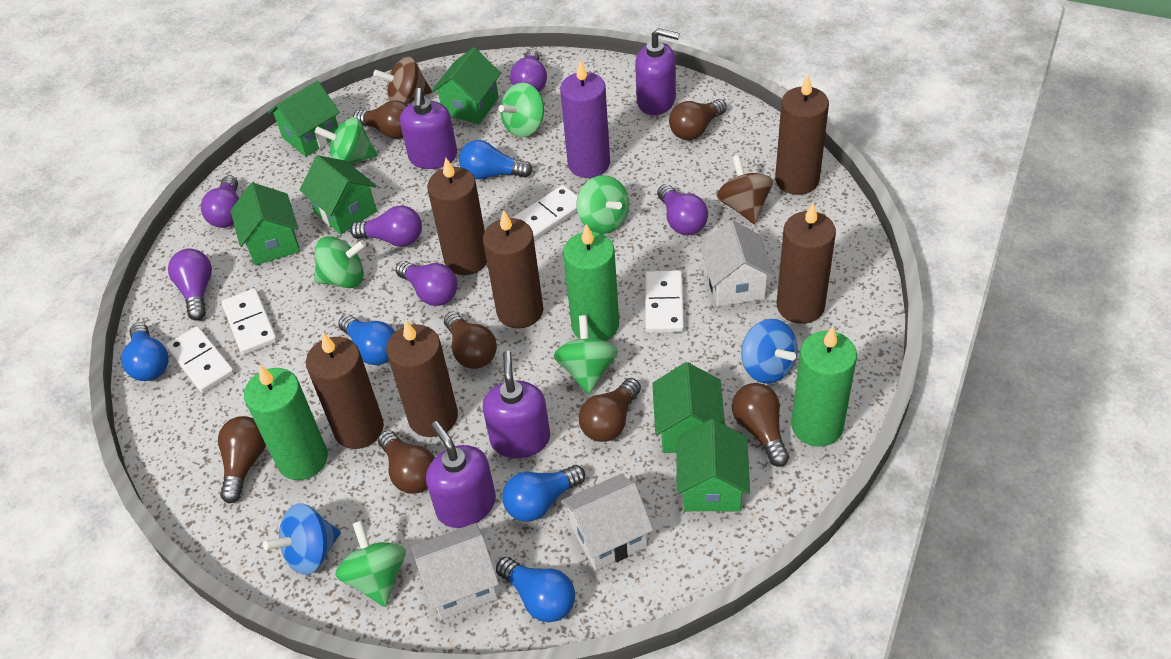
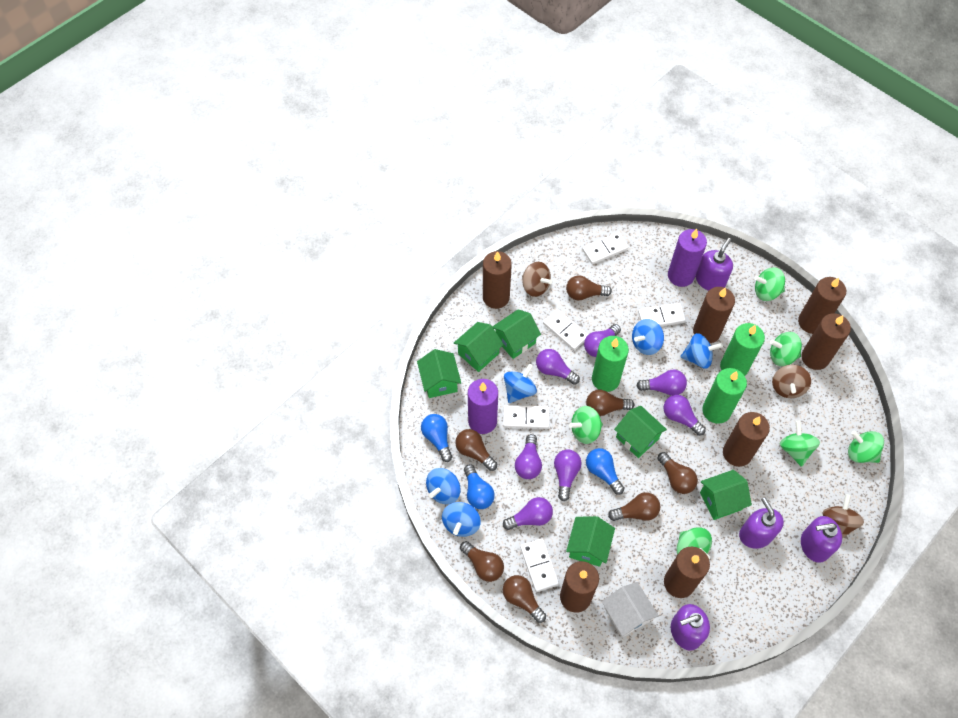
blue light bulb: 5 -> 3
blue spinning top: 2 -> 5
brown candle: 6 -> 7
brown spinning top: 2 -> 3
purple candle: 1 -> 2
purple light bulb: 6 -> 7
white domino: 4 -> 5
white house: 3 -> 1

